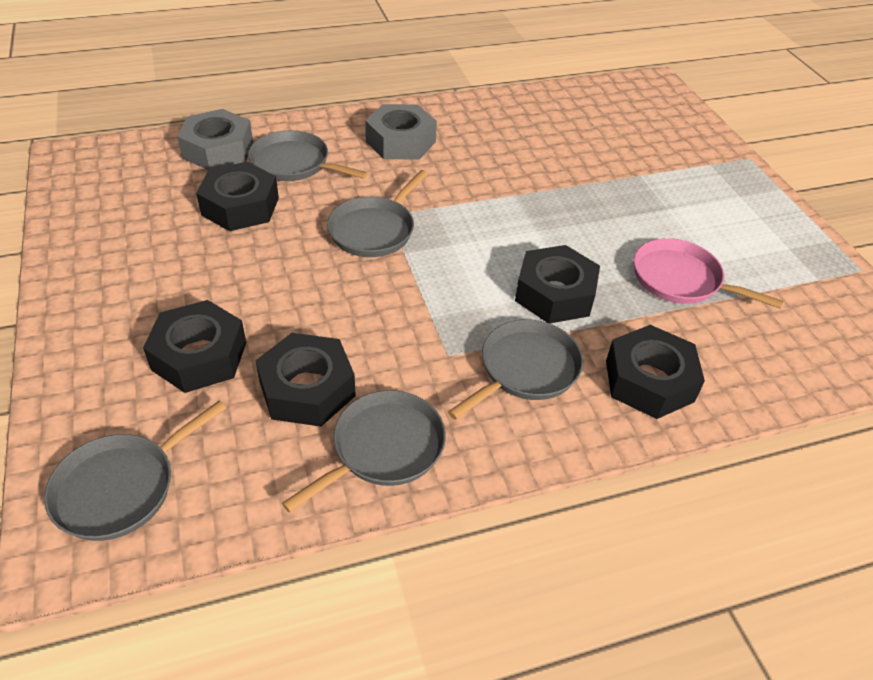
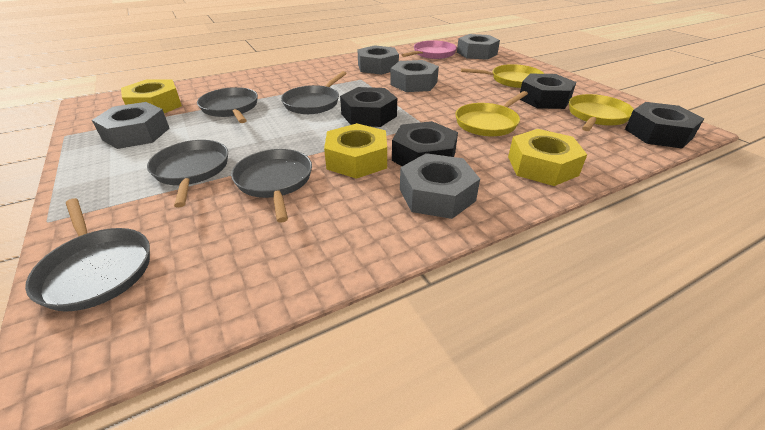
black nut: 5 -> 4
grey nut: 2 -> 5
yellow nut: 0 -> 3
yellow pan: 0 -> 3

